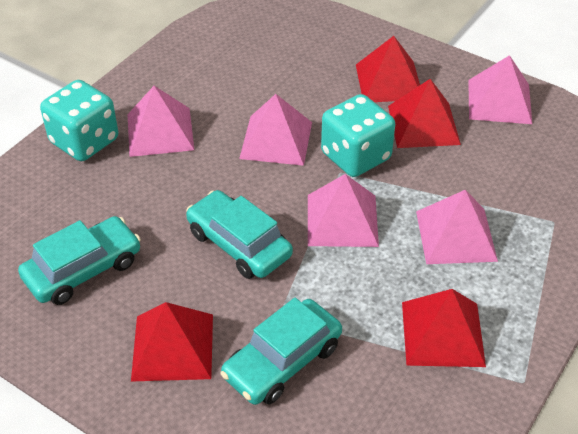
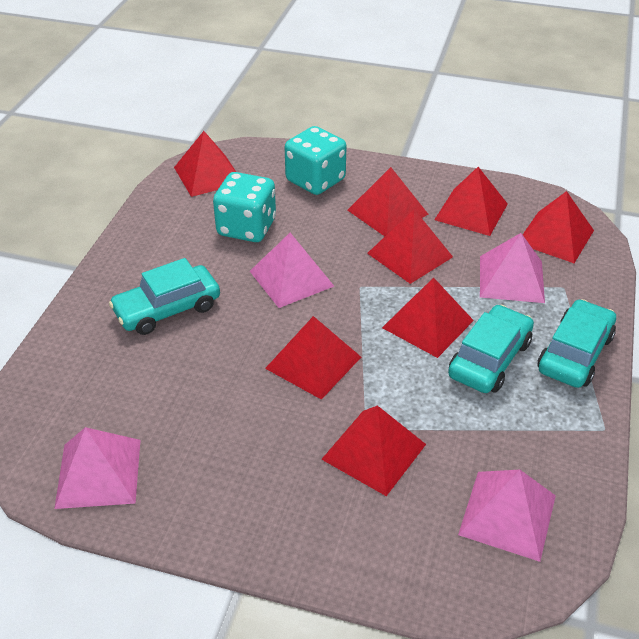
pink pyramid: 5 -> 4
red pyramid: 4 -> 8

